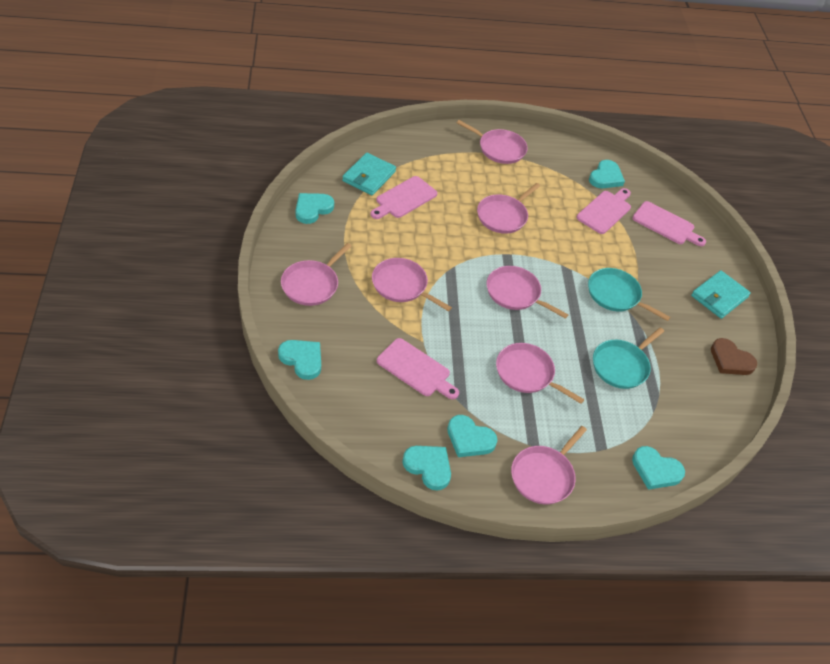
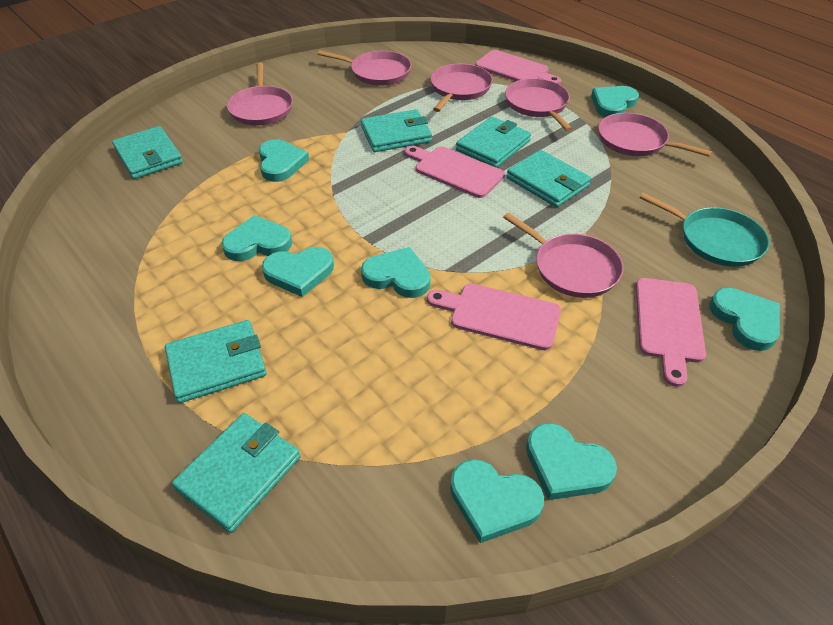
brown heart: 1 -> 0
pink pan: 7 -> 6
turquoise heart: 6 -> 8
turquoise pan: 2 -> 1
turquoise wallet: 2 -> 6

